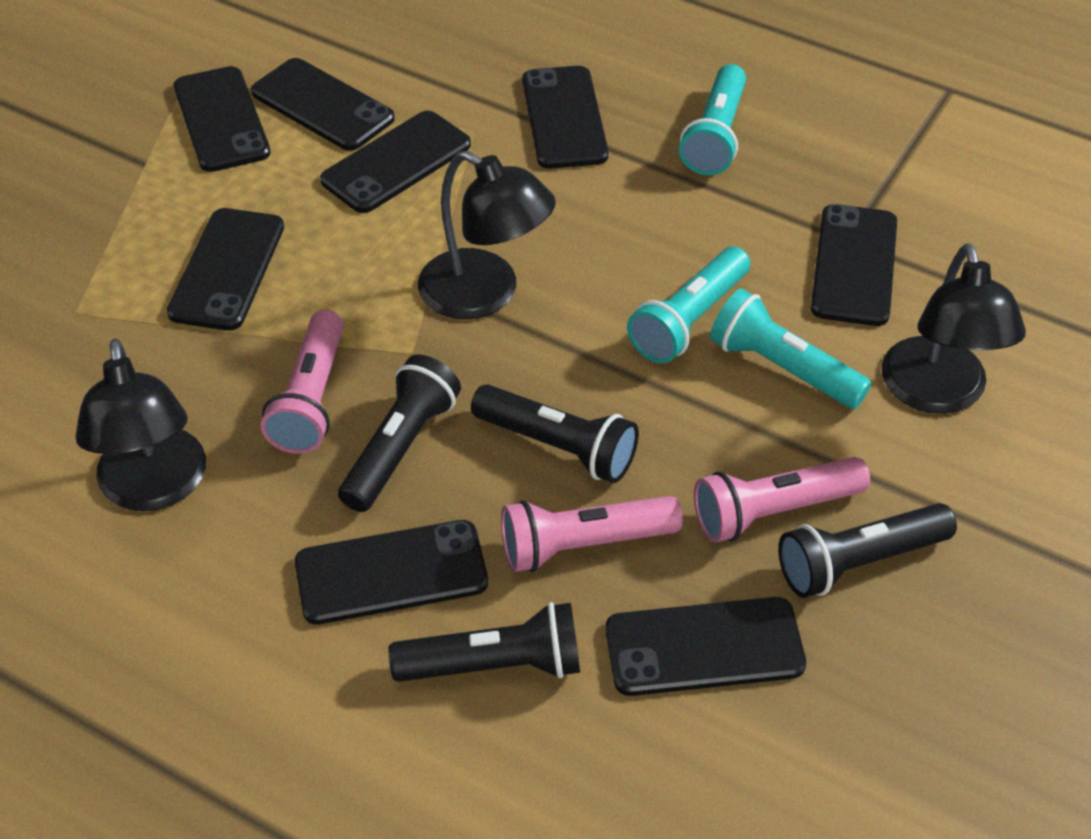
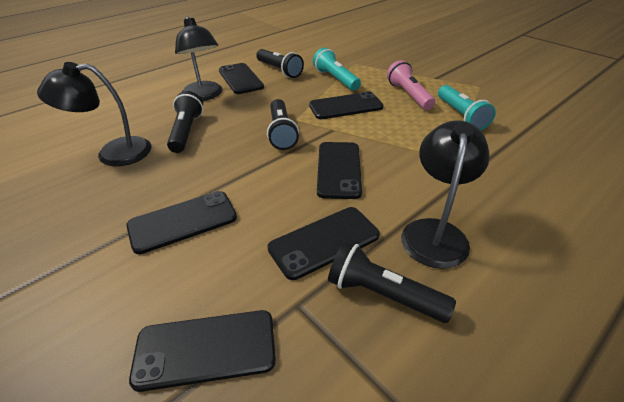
black phone: 8 -> 6
pink flashlight: 3 -> 1
turquoise flashlight: 3 -> 2

